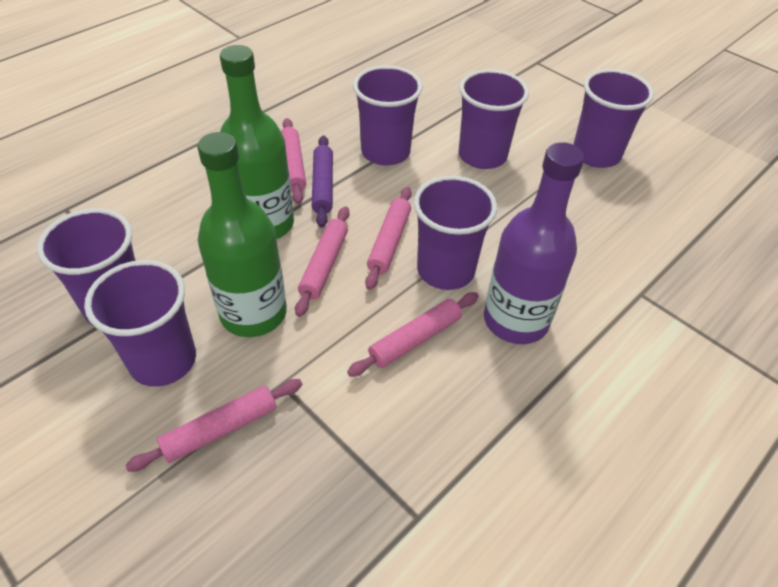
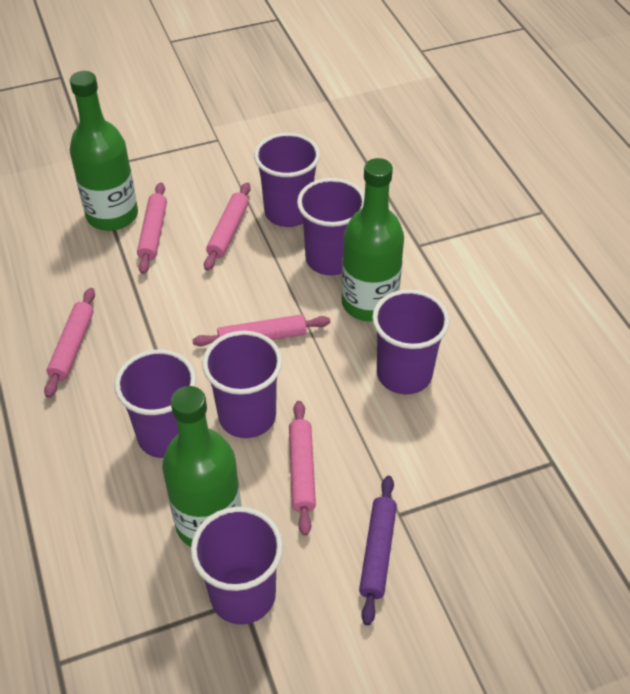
green bottle: 2 -> 3
purple bottle: 1 -> 0

